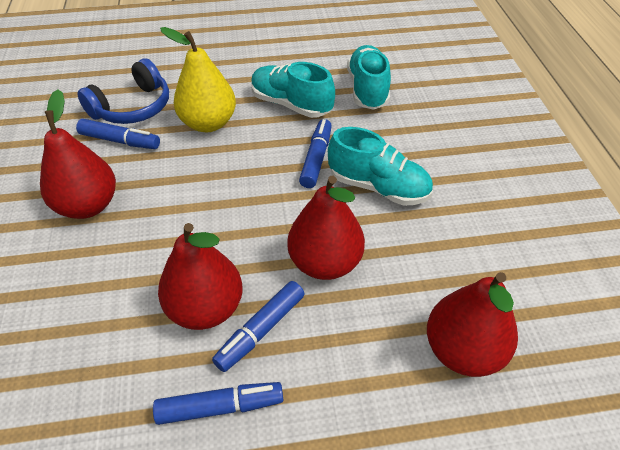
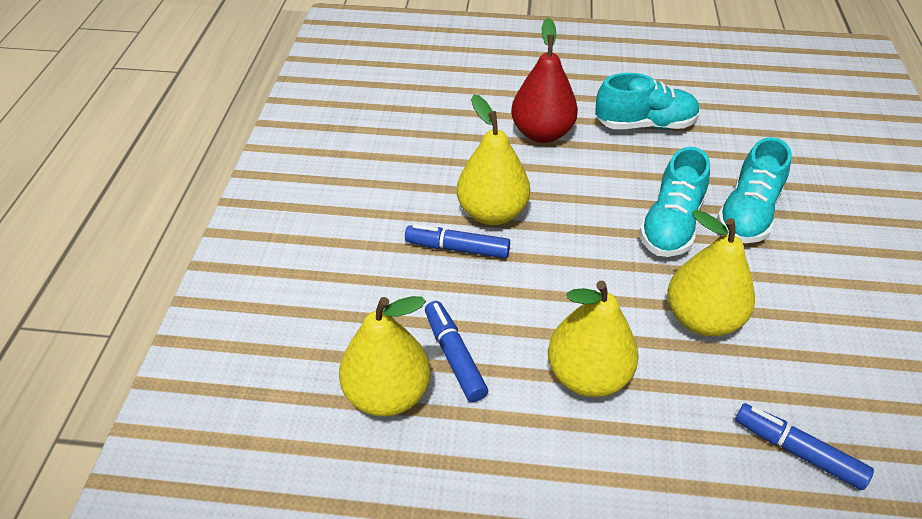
blue headphones: 1 -> 0
blue marker: 4 -> 3
red pear: 4 -> 1
yellow pear: 1 -> 4

